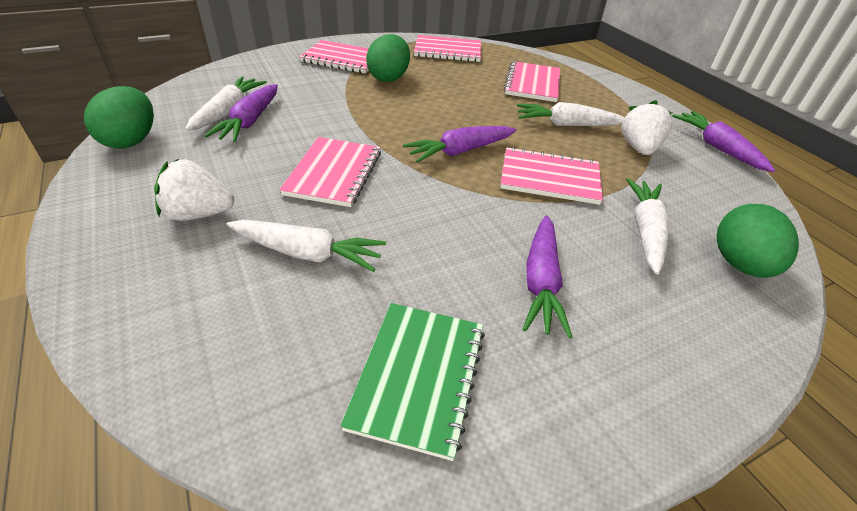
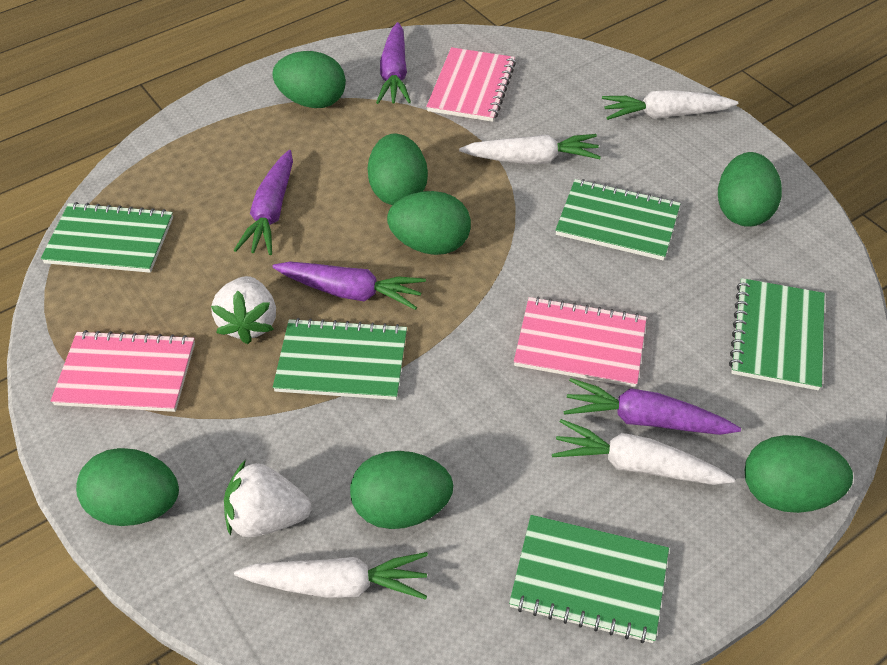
green egg: 3 -> 7
green notebook: 1 -> 5
pink notebook: 5 -> 3

